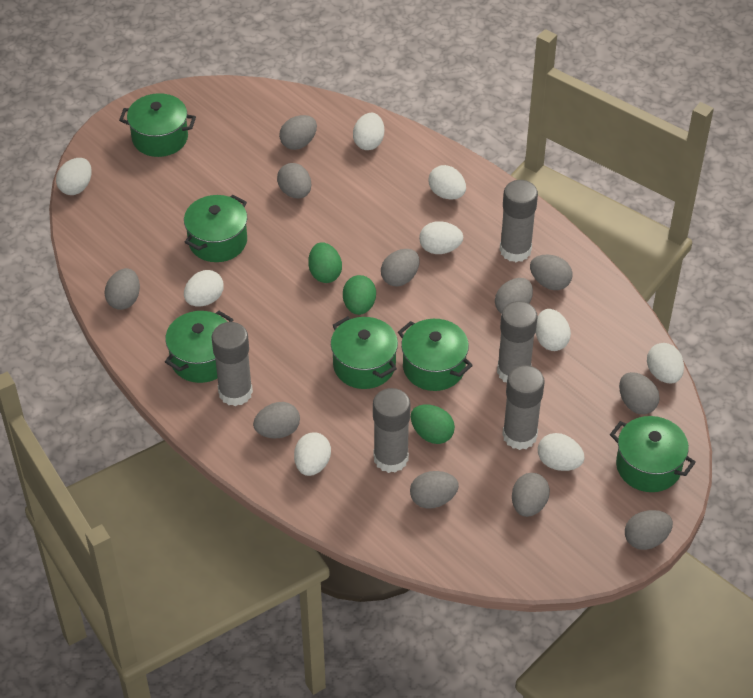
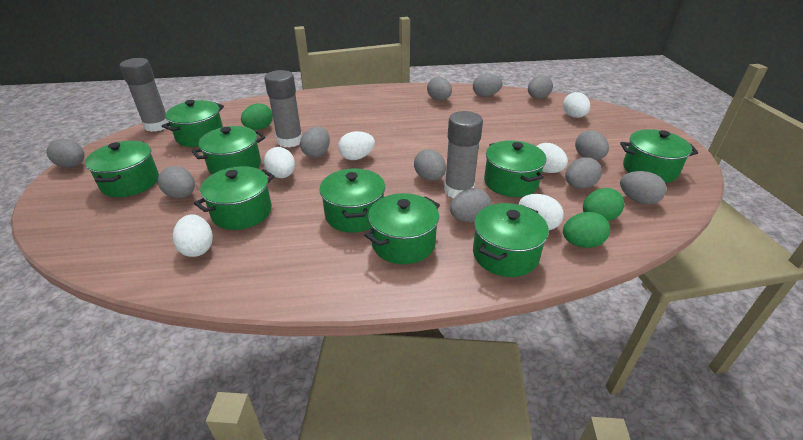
green pot: 6 -> 9
grey glue stick: 5 -> 3
white egg: 9 -> 6

